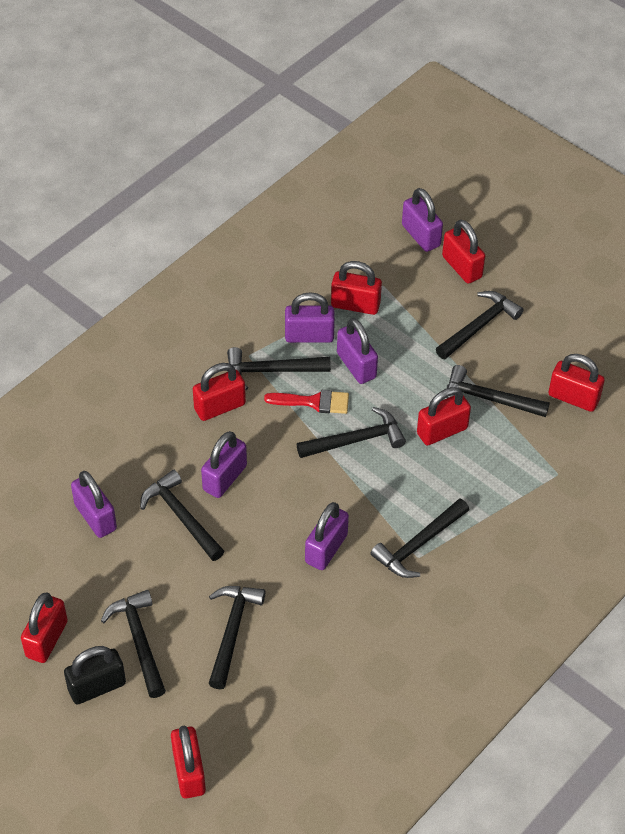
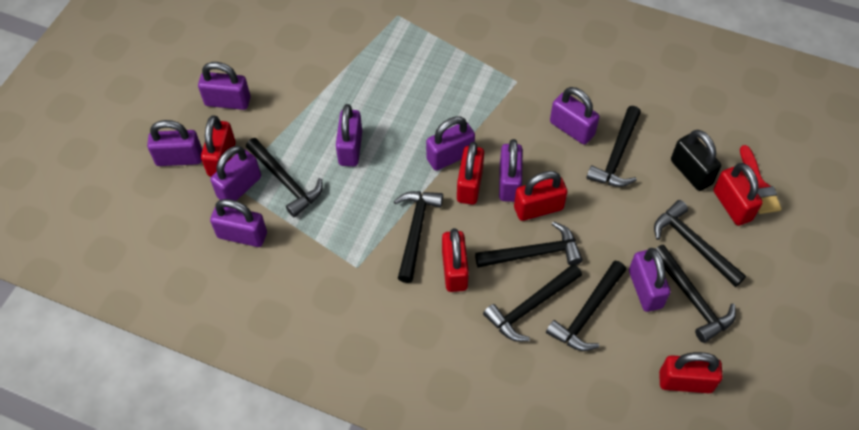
purple padlock: 6 -> 9
red padlock: 7 -> 6

